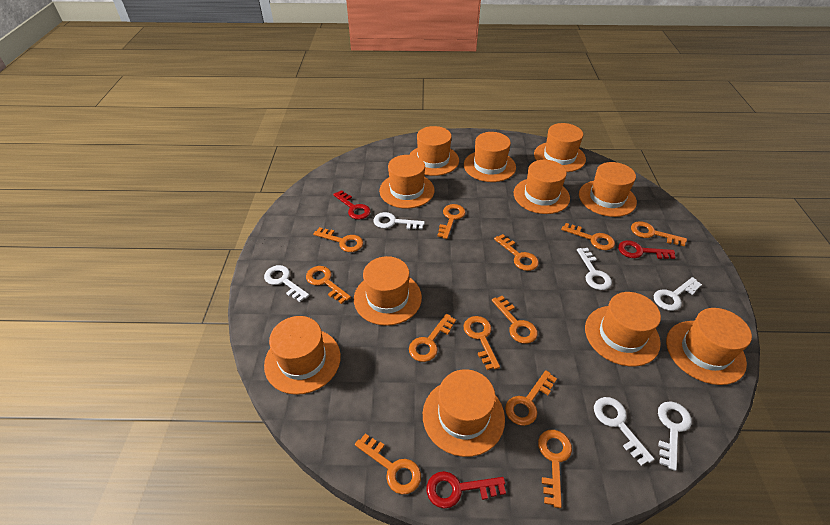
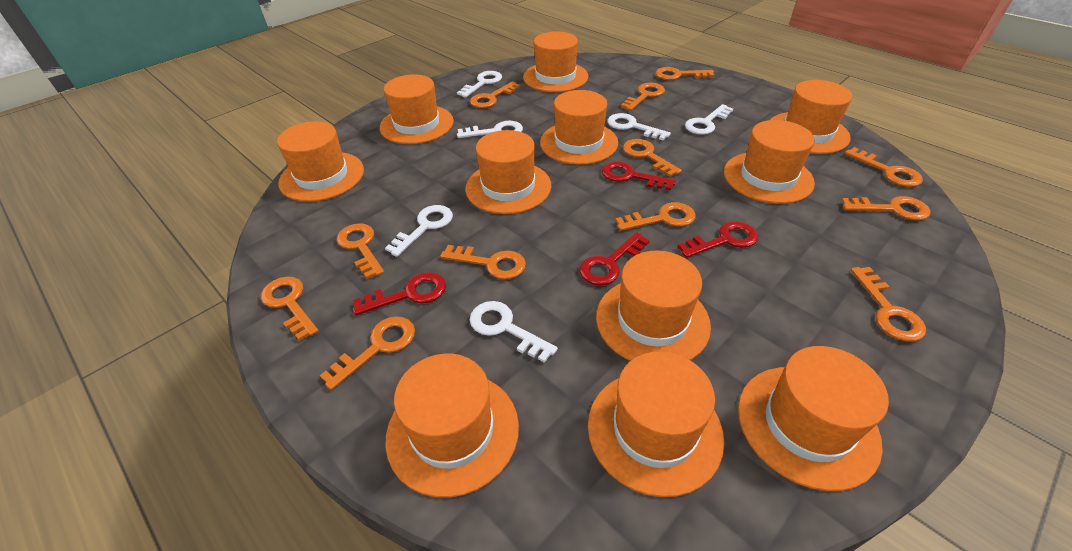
red key: 3 -> 4

